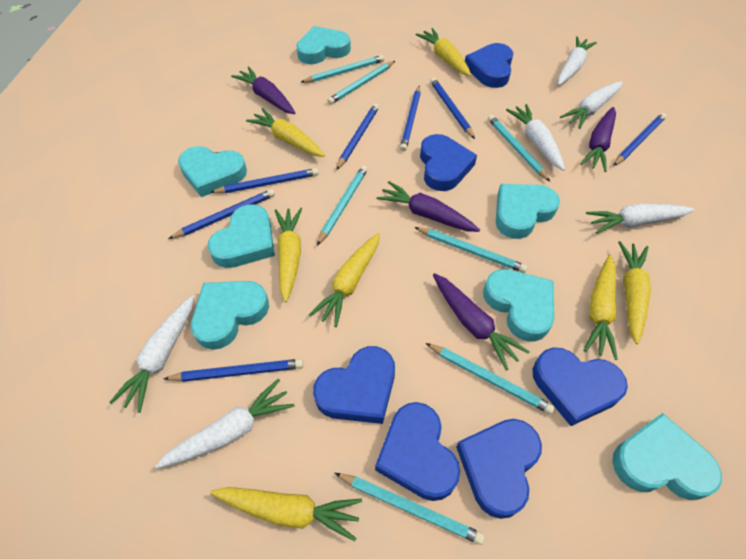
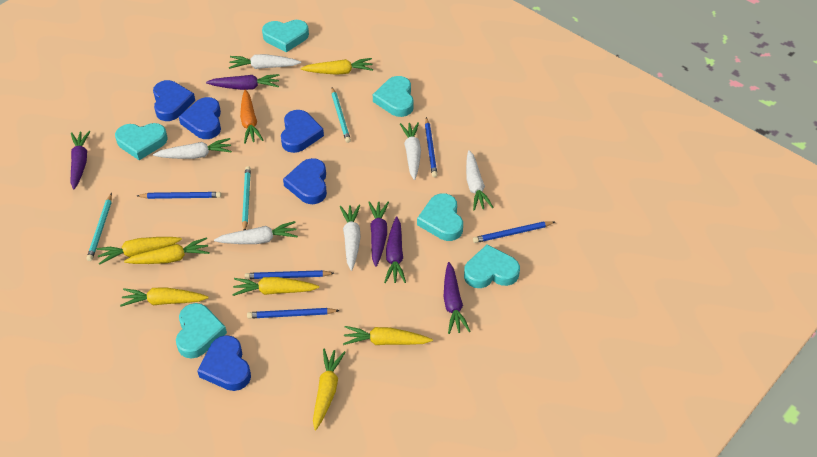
blue heart: 6 -> 5
blue pencil: 7 -> 5
orange carrot: 0 -> 1
purple carrot: 4 -> 5
turquoise heart: 7 -> 6
turquoise pencil: 7 -> 3

